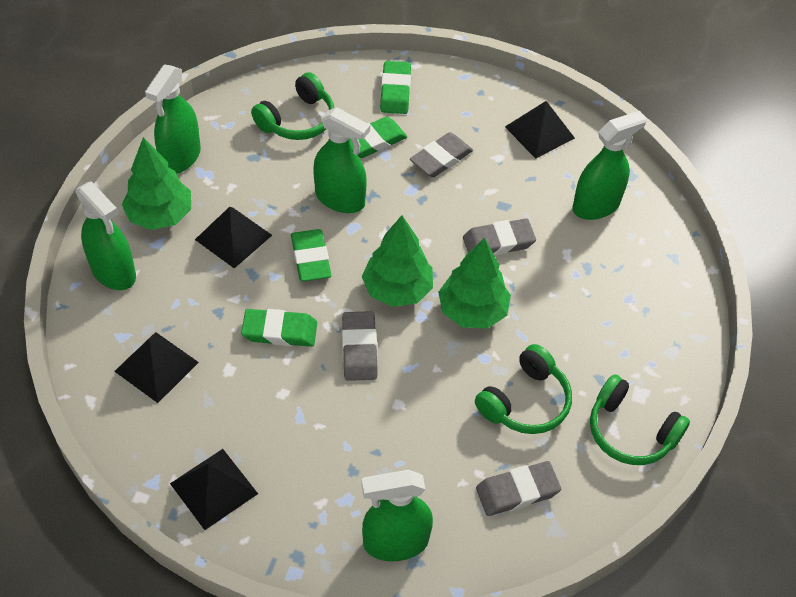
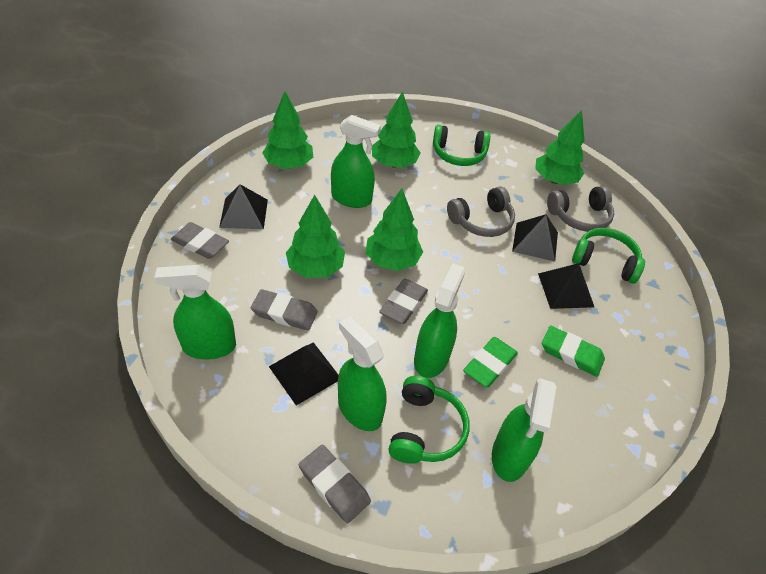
green eraser: 4 -> 2
green tree: 3 -> 5
grey headphones: 0 -> 2

